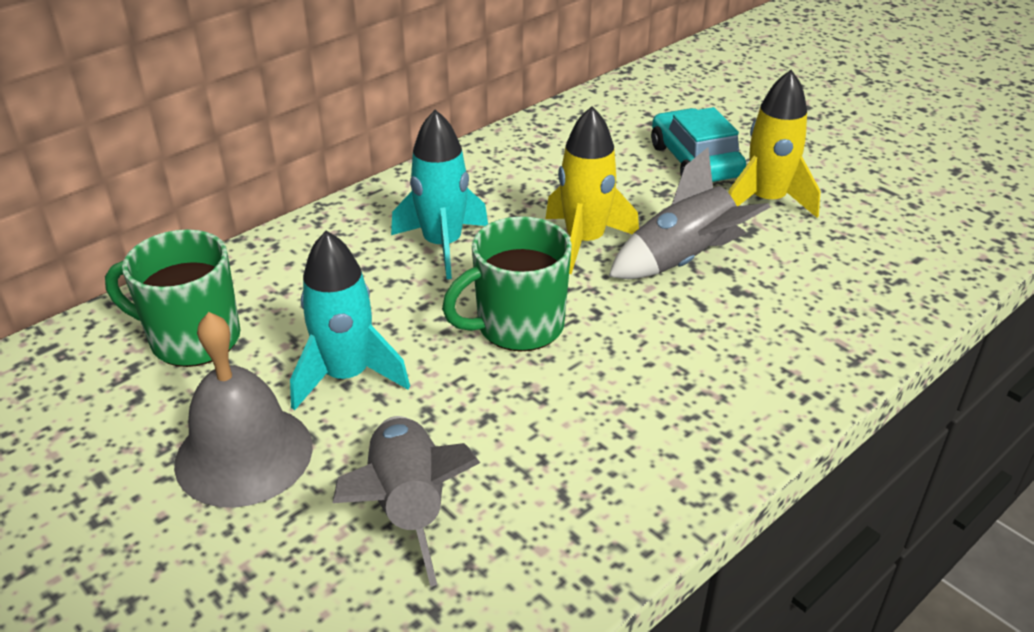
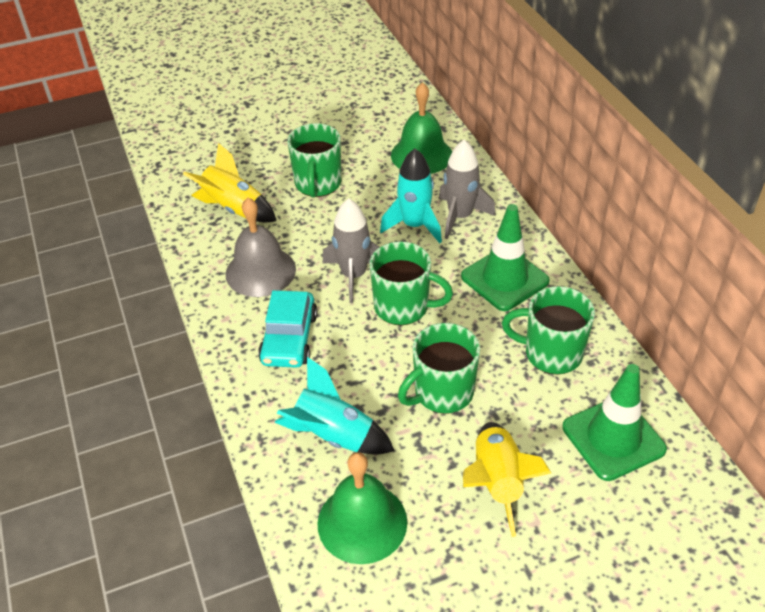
green bell: 0 -> 2
green mug: 2 -> 4
green traffic cone: 0 -> 2

